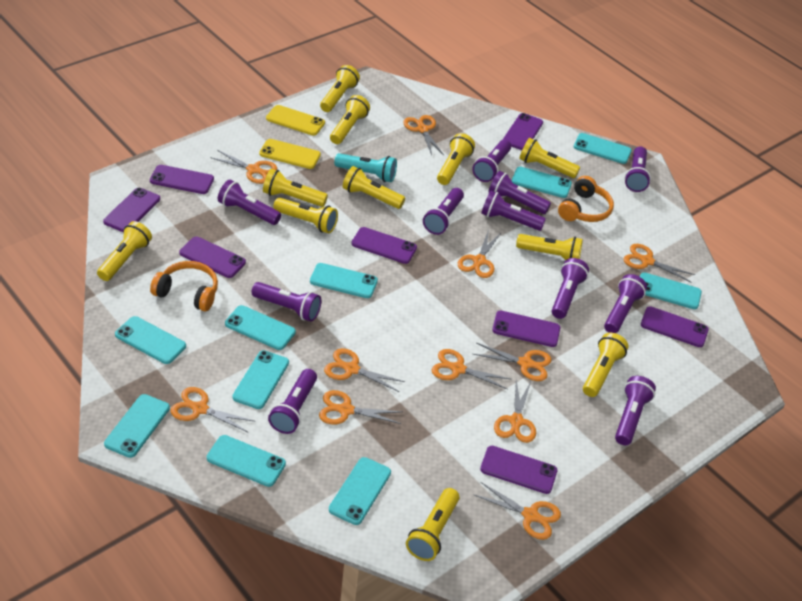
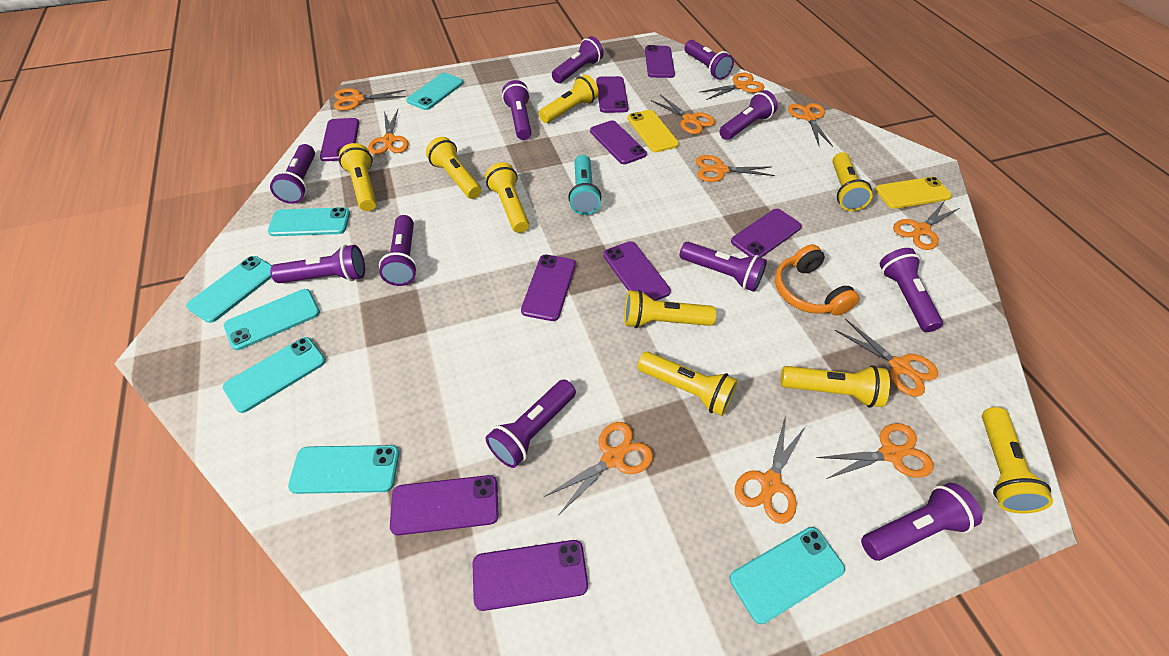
orange headphones: 2 -> 1
purple phone: 8 -> 9
turquoise phone: 10 -> 7
yellow flashlight: 11 -> 9

